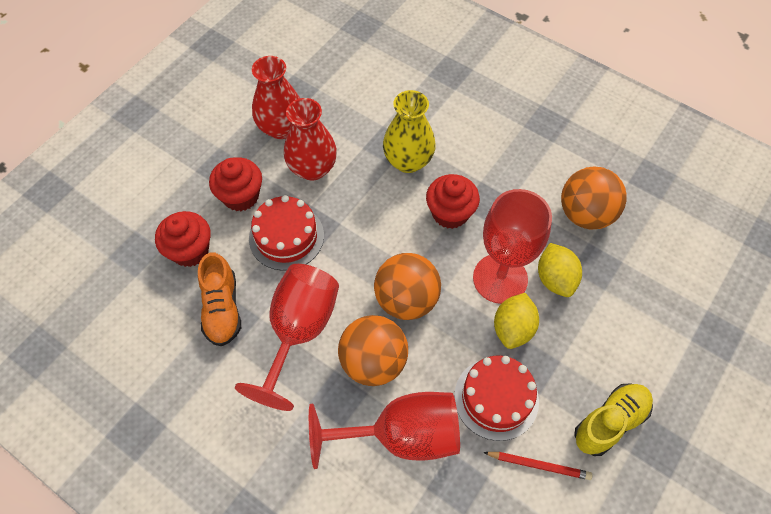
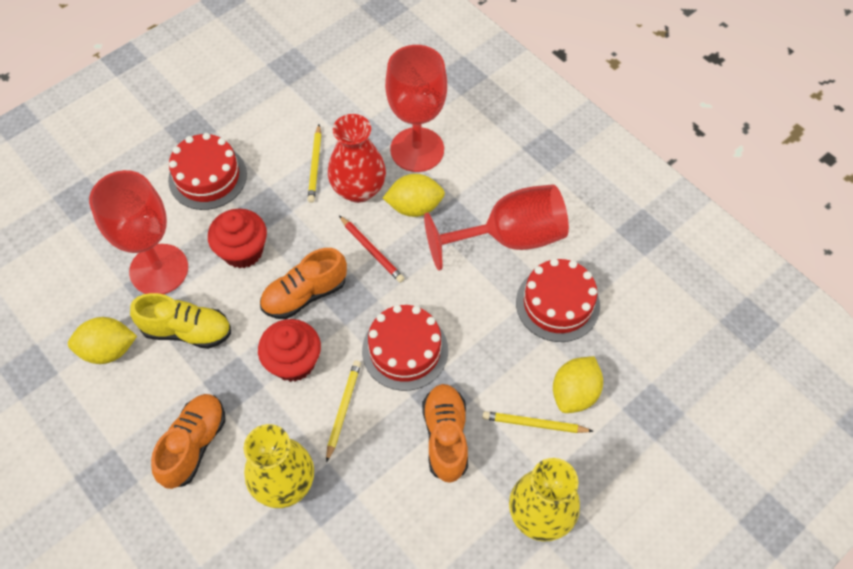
orange ball: 3 -> 0
orange shoe: 1 -> 3
red cake: 2 -> 3
red cupcake: 3 -> 2
red vase: 2 -> 1
yellow lemon: 2 -> 3
yellow pencil: 0 -> 3
yellow vase: 1 -> 2

